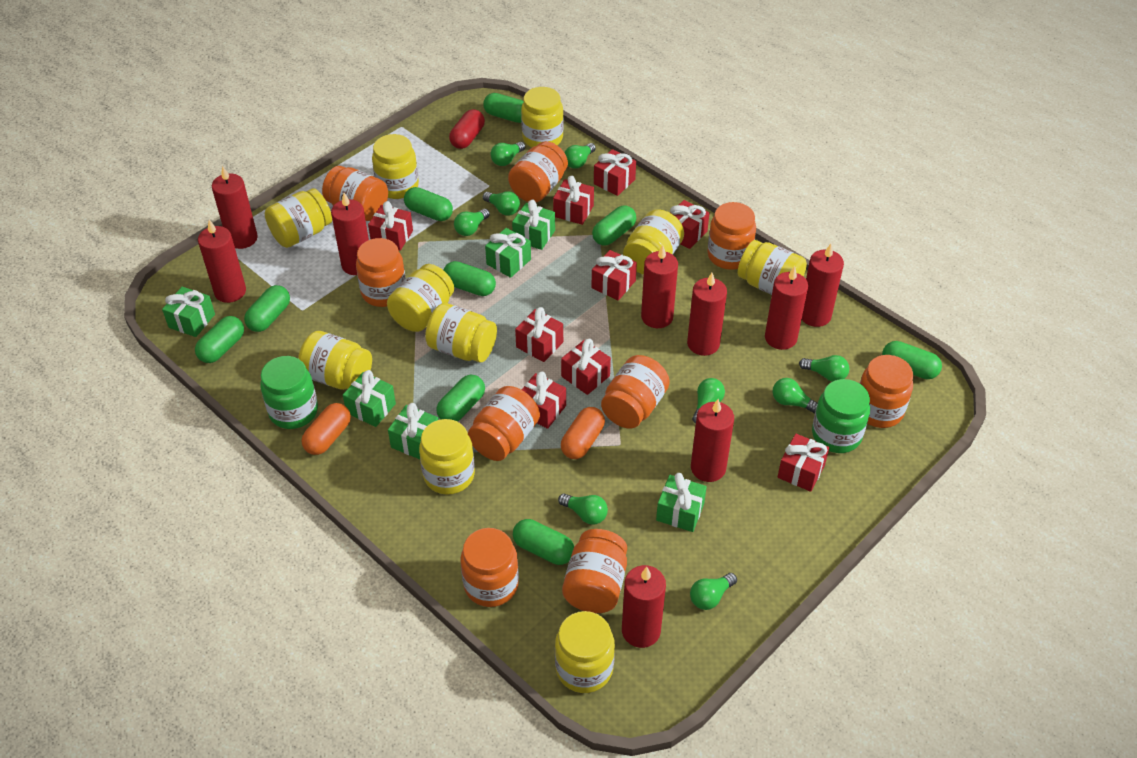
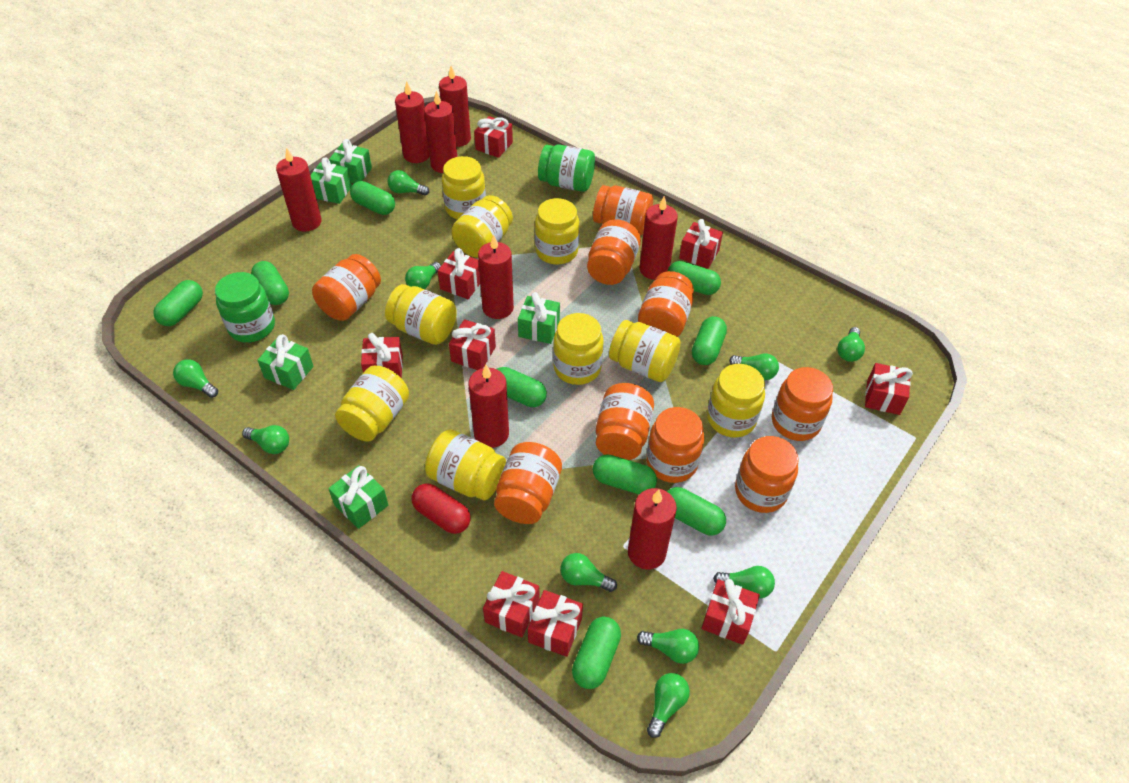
green gift: 6 -> 5
green light bulb: 9 -> 10
orange capsule: 2 -> 0
red candle: 9 -> 8
yellow jar: 10 -> 9

